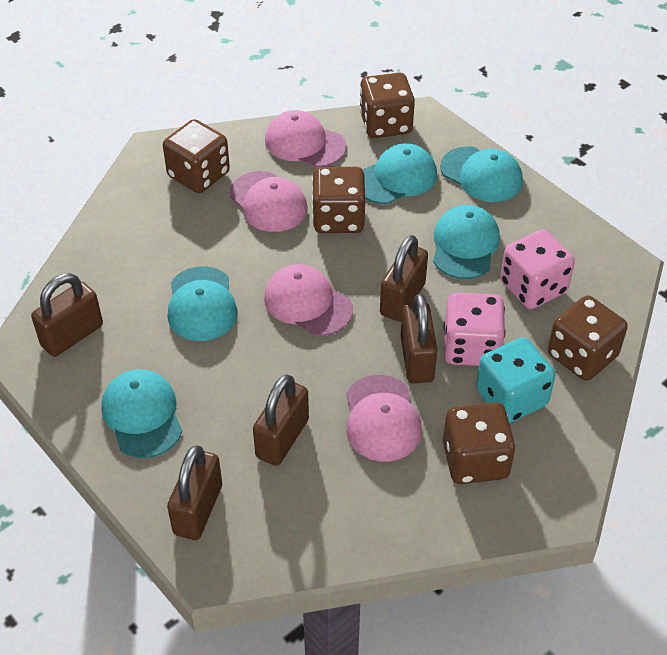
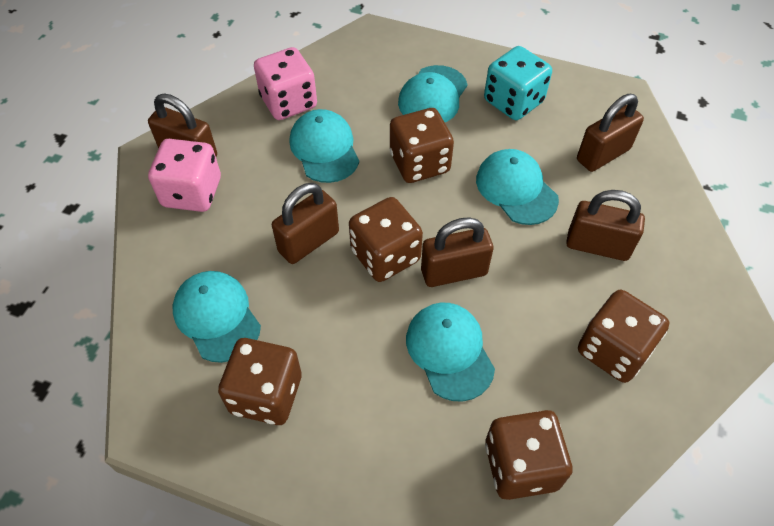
pink cap: 4 -> 0

